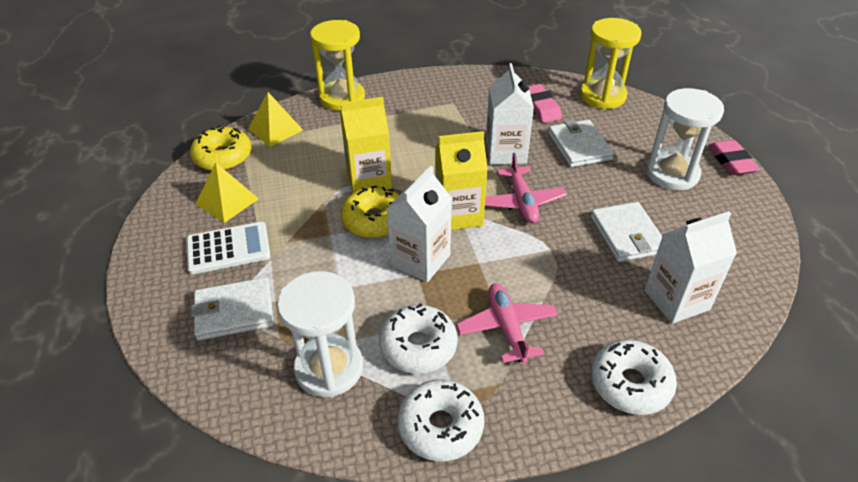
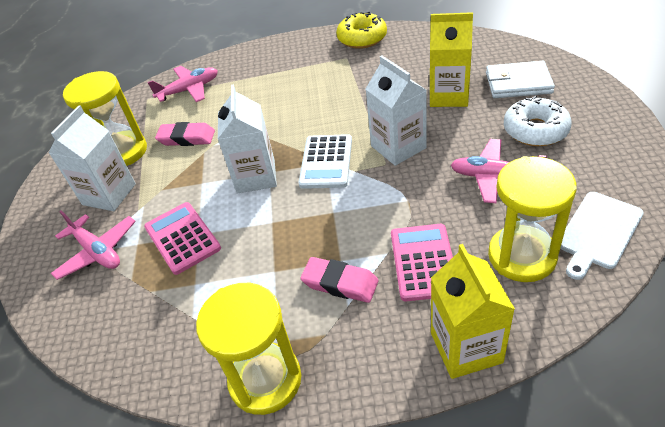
pink calculator: 0 -> 2
pink plane: 2 -> 3
white cutting board: 0 -> 1
white donut: 3 -> 1
white hourglass: 2 -> 0
white wallet: 3 -> 1
yellow donut: 2 -> 1
yellow hourglass: 2 -> 3
yellow pyramid: 2 -> 0

